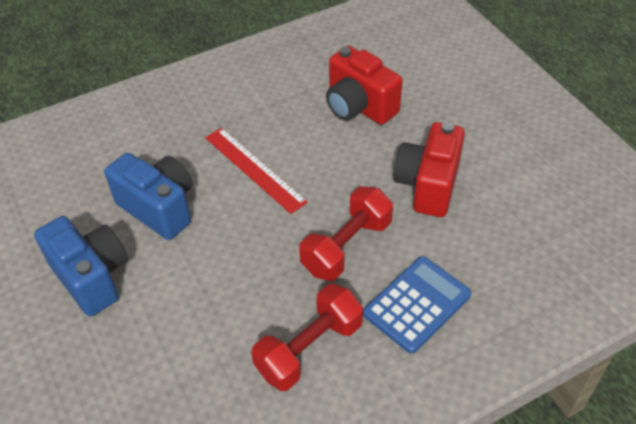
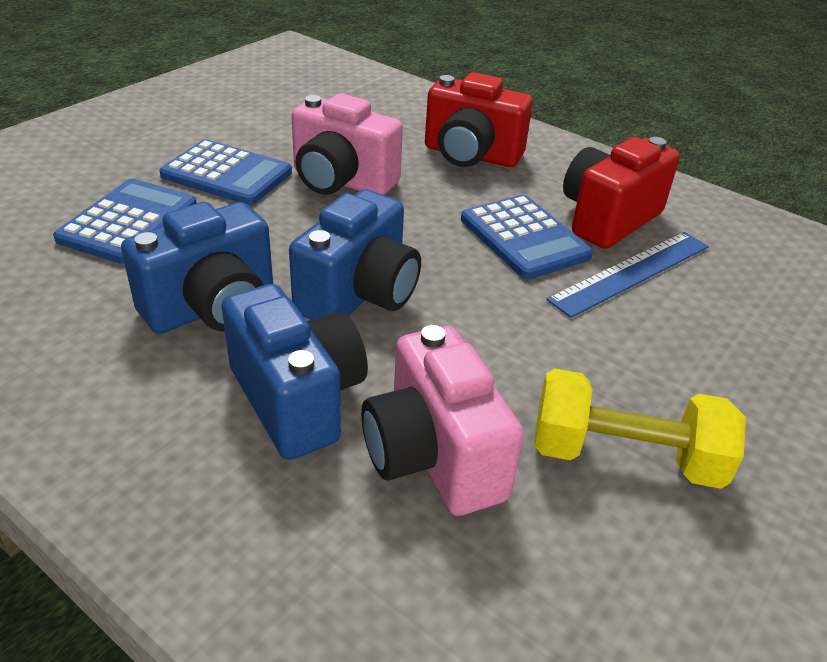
blue calculator: 1 -> 3
blue camera: 2 -> 3
blue ruler: 0 -> 1
pink camera: 0 -> 2
red dumbbell: 2 -> 0
red ruler: 1 -> 0
yellow dumbbell: 0 -> 1

